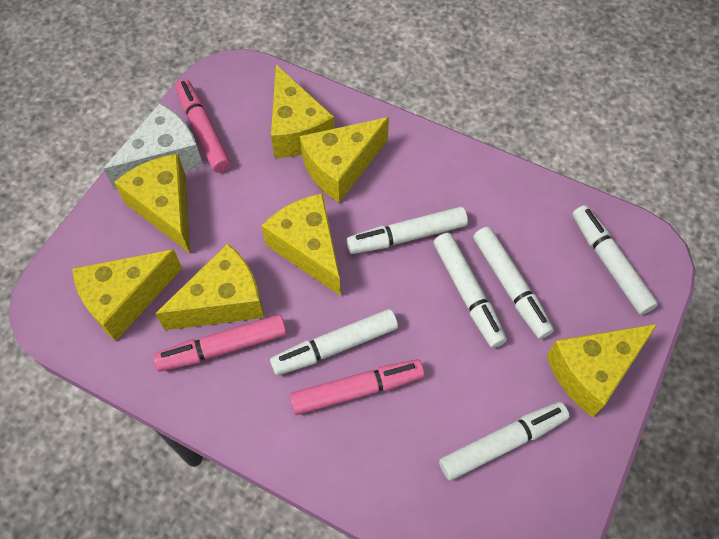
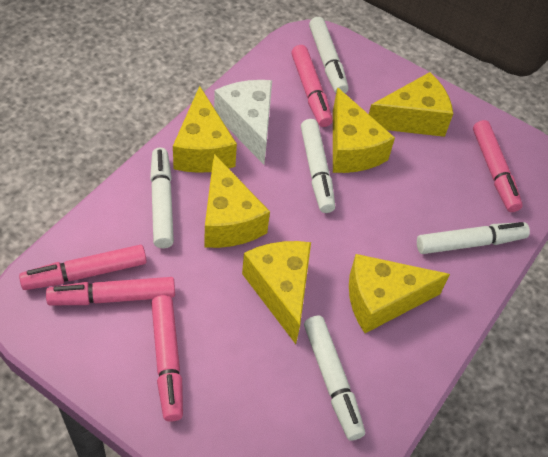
pink marker: 3 -> 5
white marker: 6 -> 5
yellow cheese: 7 -> 6

